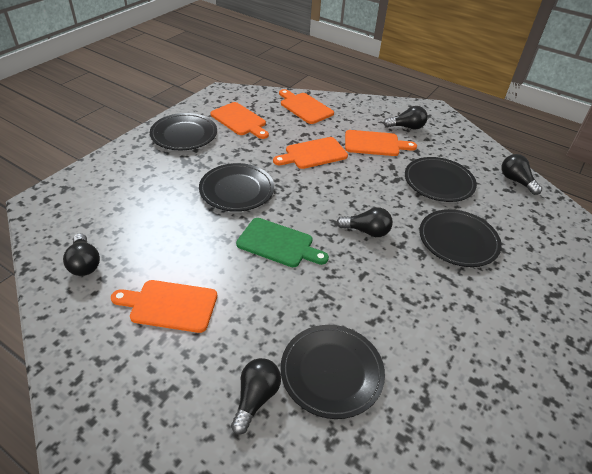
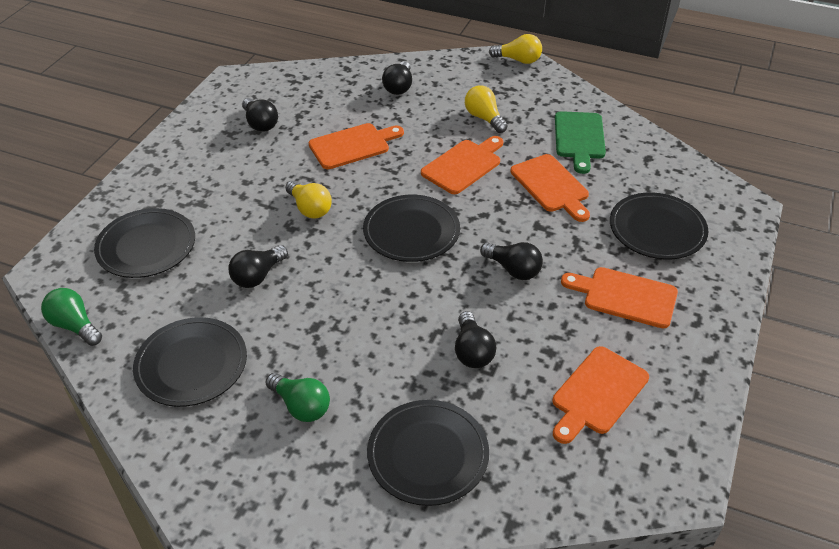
green light bulb: 0 -> 2
yellow light bulb: 0 -> 3

